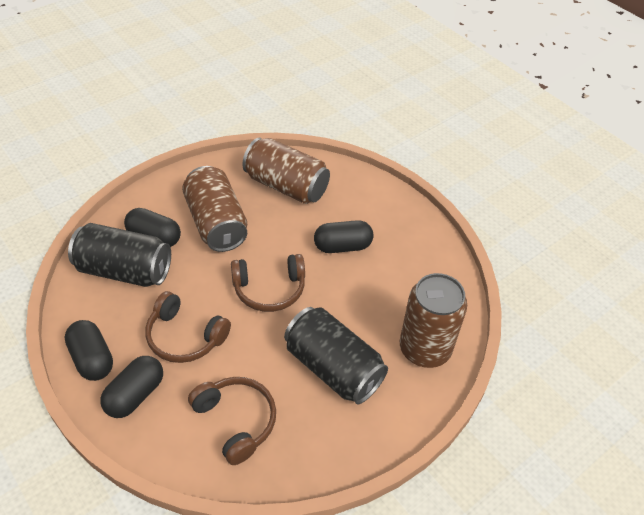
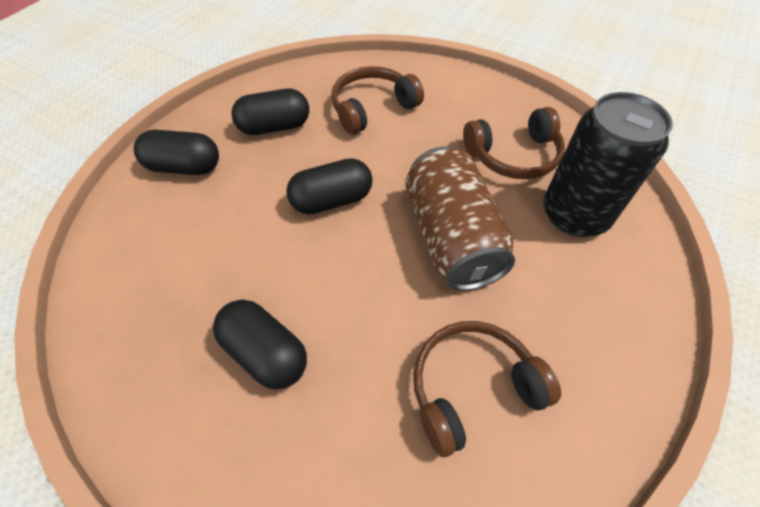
black can: 2 -> 1
brown can: 3 -> 1

